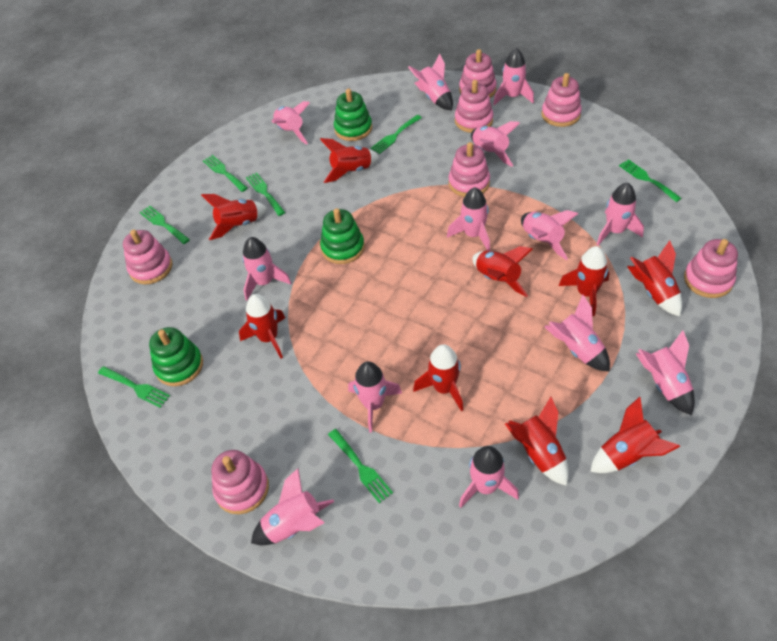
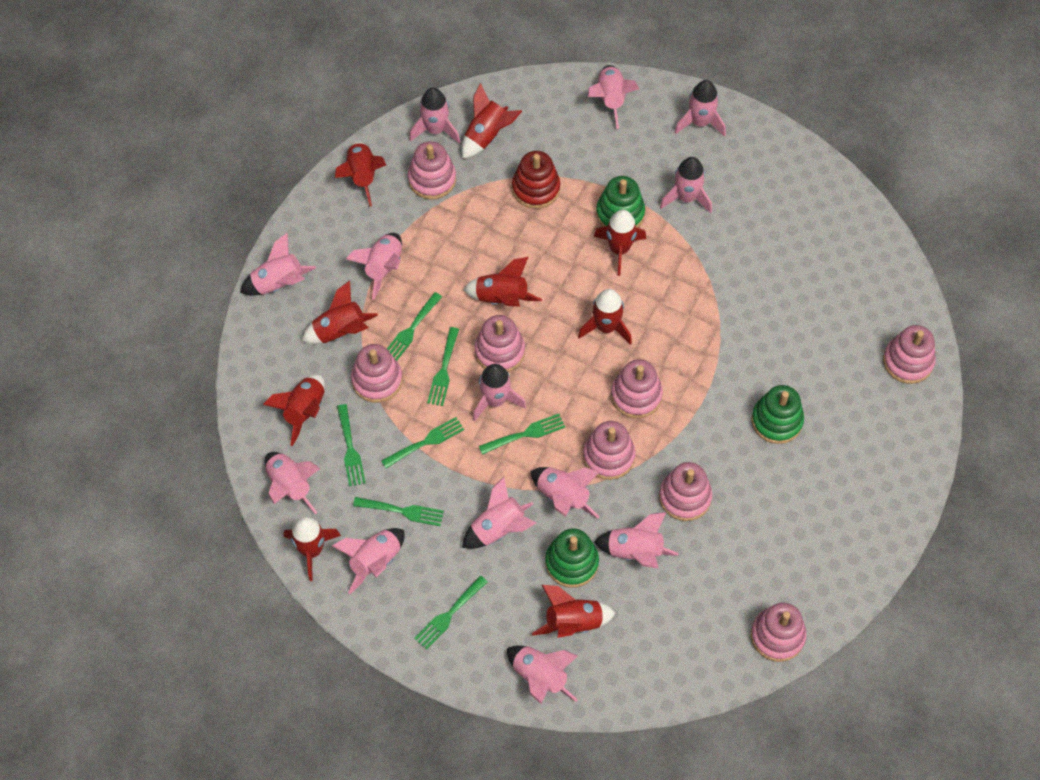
pink stacking toy: 7 -> 8
red stacking toy: 0 -> 1

